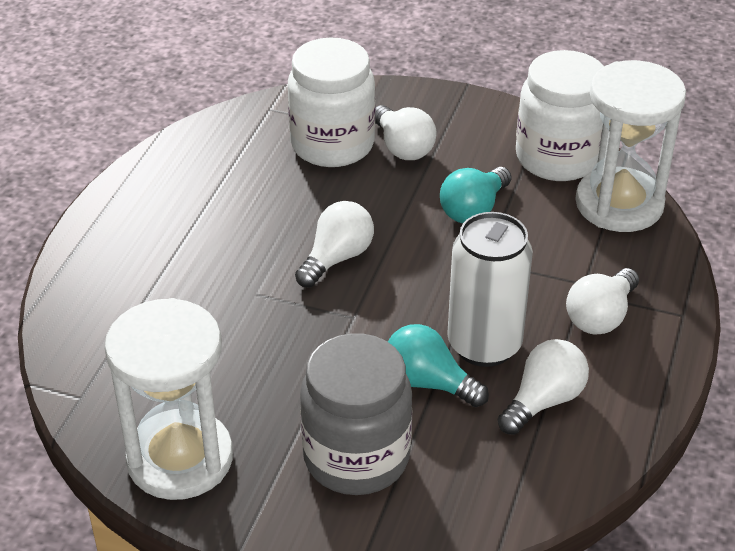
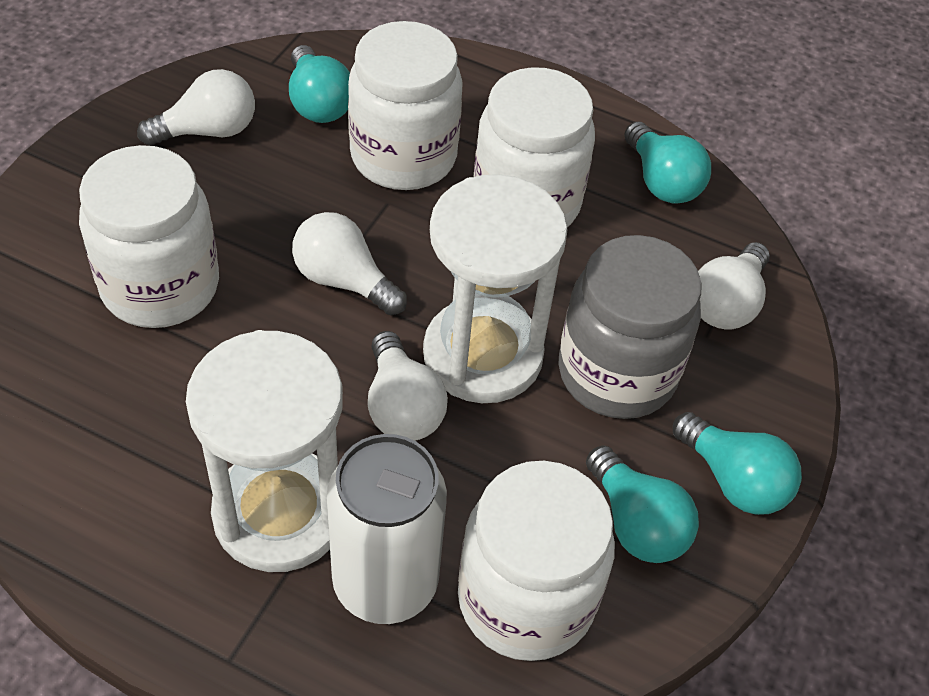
turquoise light bulb: 2 -> 4
white jar: 2 -> 4

